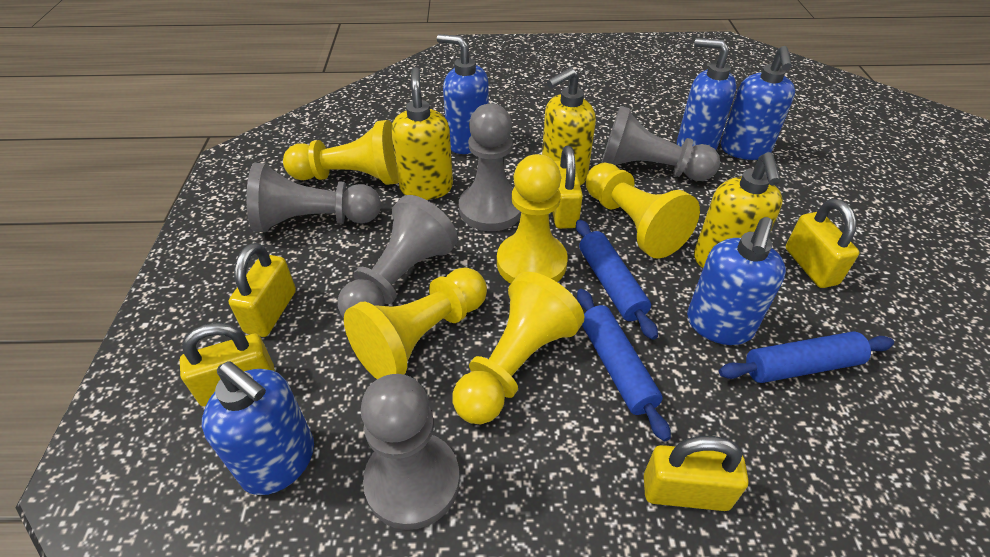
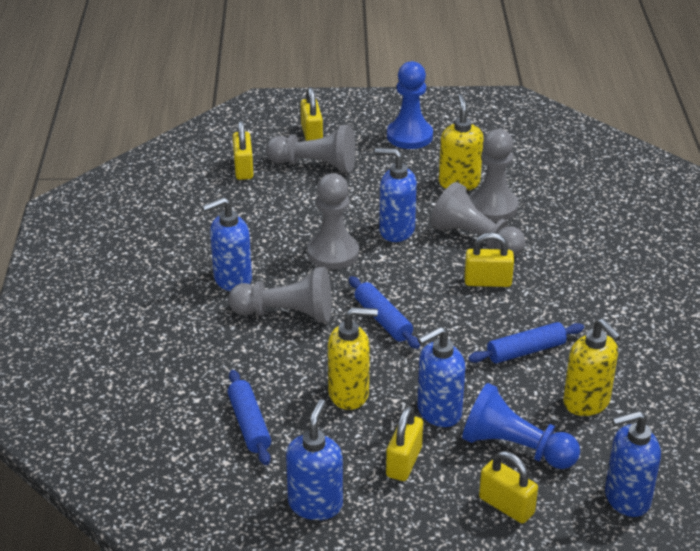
blue pawn: 0 -> 2
yellow pawn: 5 -> 0

